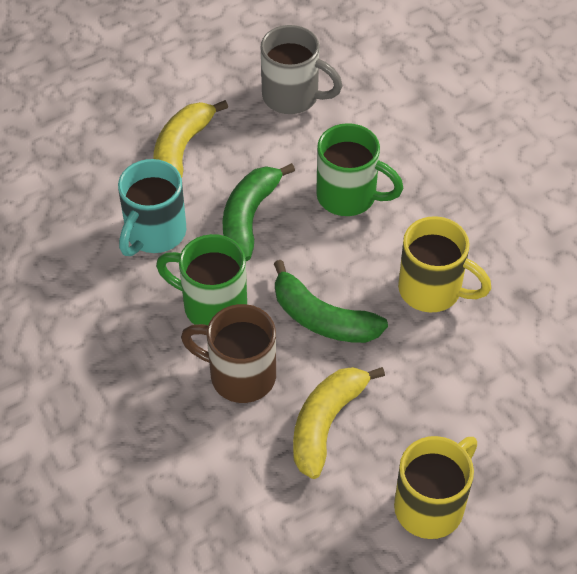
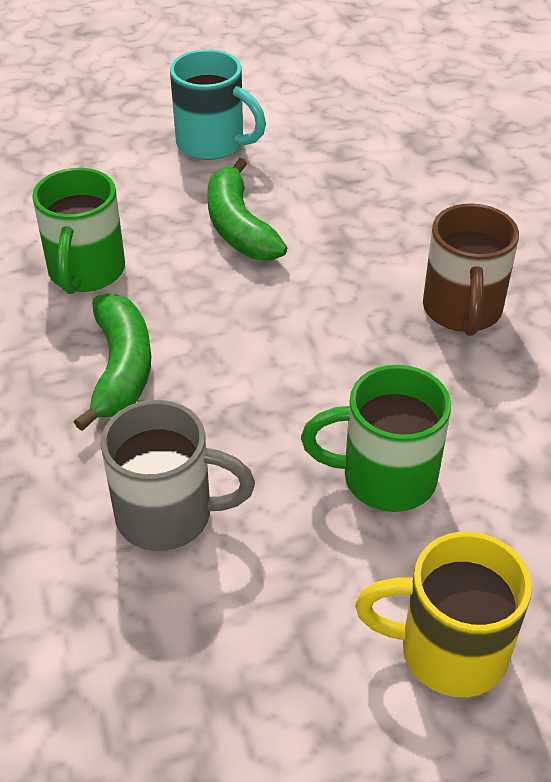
yellow banana: 2 -> 0
yellow mug: 2 -> 1

